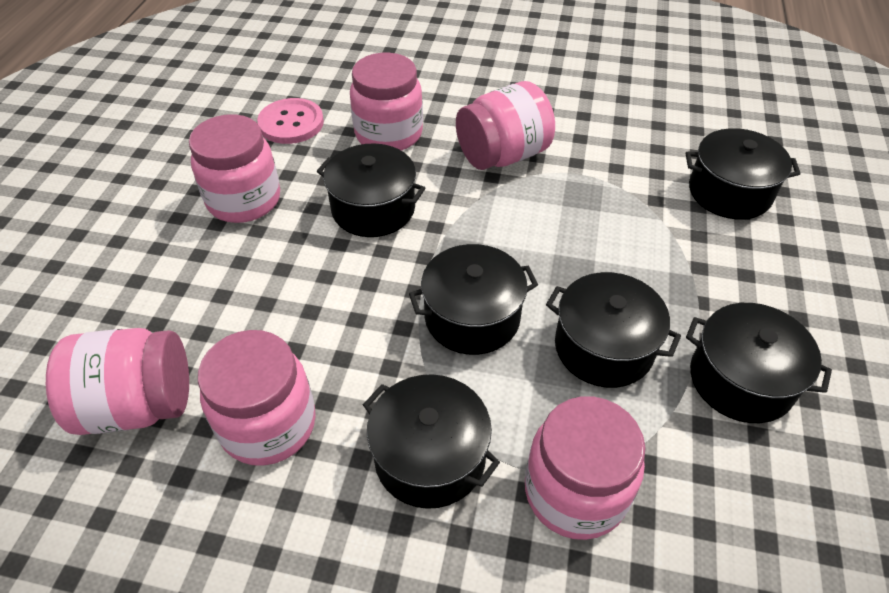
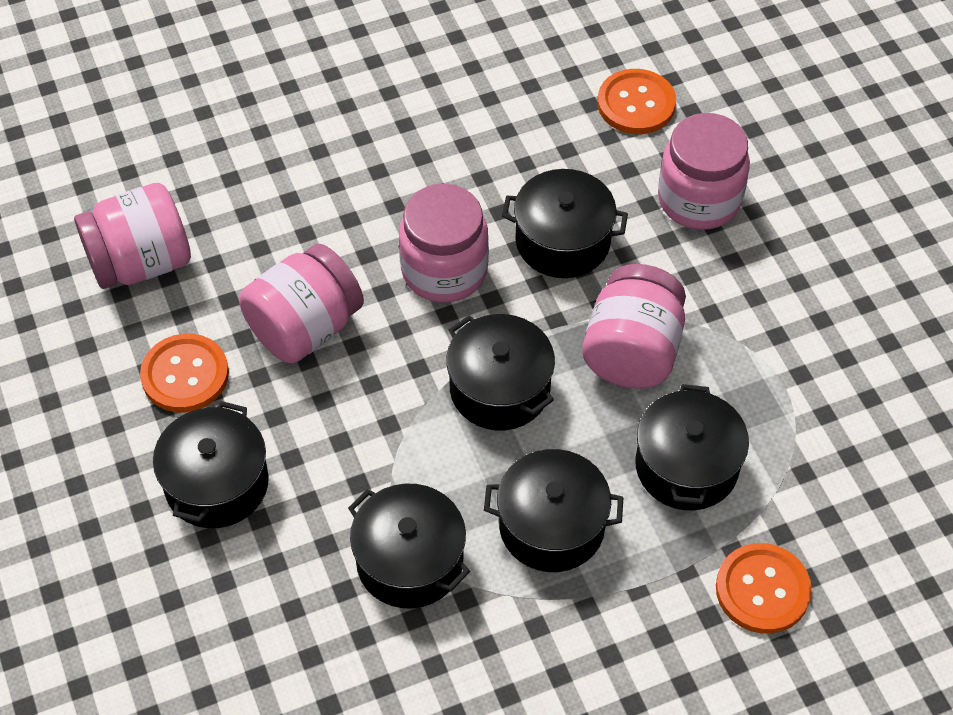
orange button: 0 -> 3
pink button: 1 -> 0
pink jar: 6 -> 5

